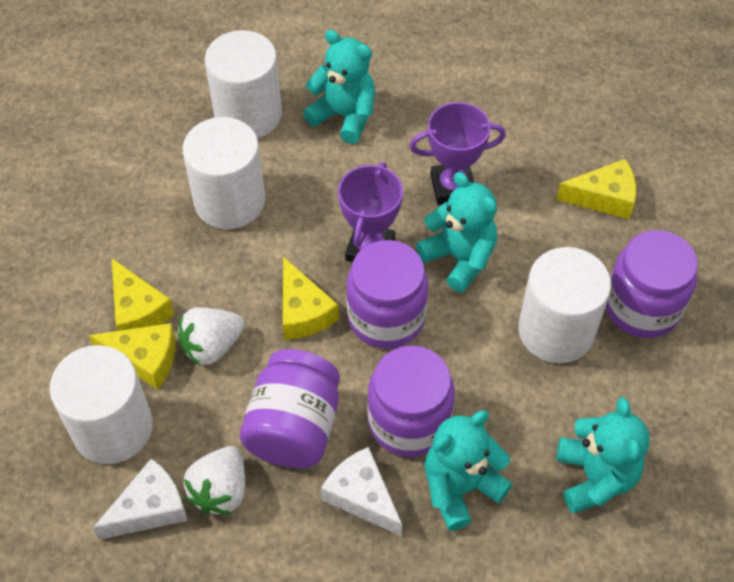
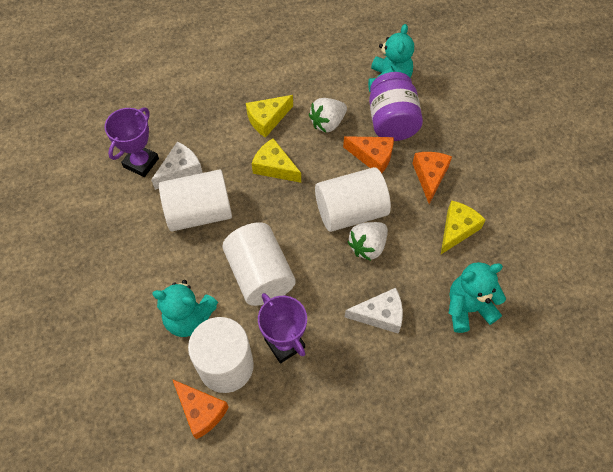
orange cheese: 0 -> 3
purple jar: 4 -> 1
turquoise teddy bear: 4 -> 3
yellow cheese: 4 -> 3

